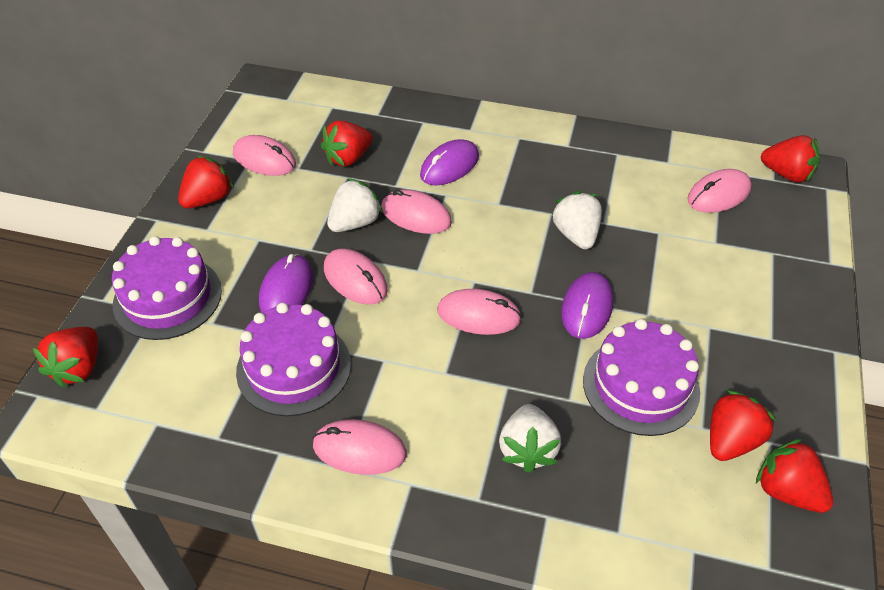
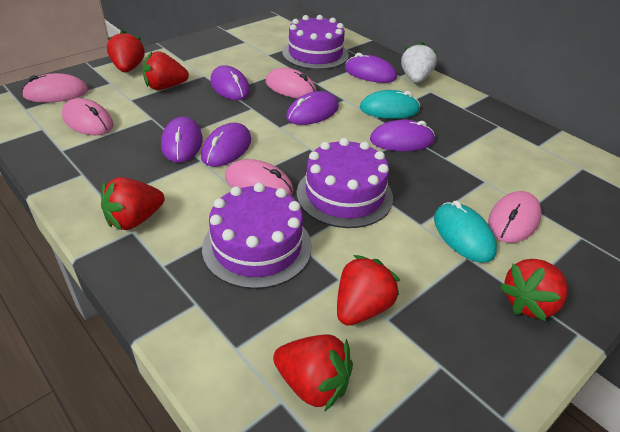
pink mouse: 6 -> 5
purple mouse: 3 -> 6
turquoise mouse: 0 -> 2
white strawberry: 3 -> 1

